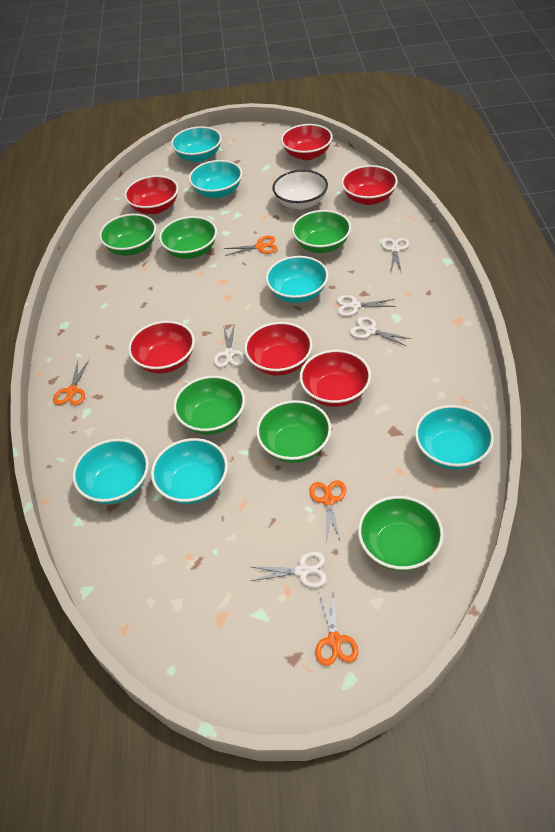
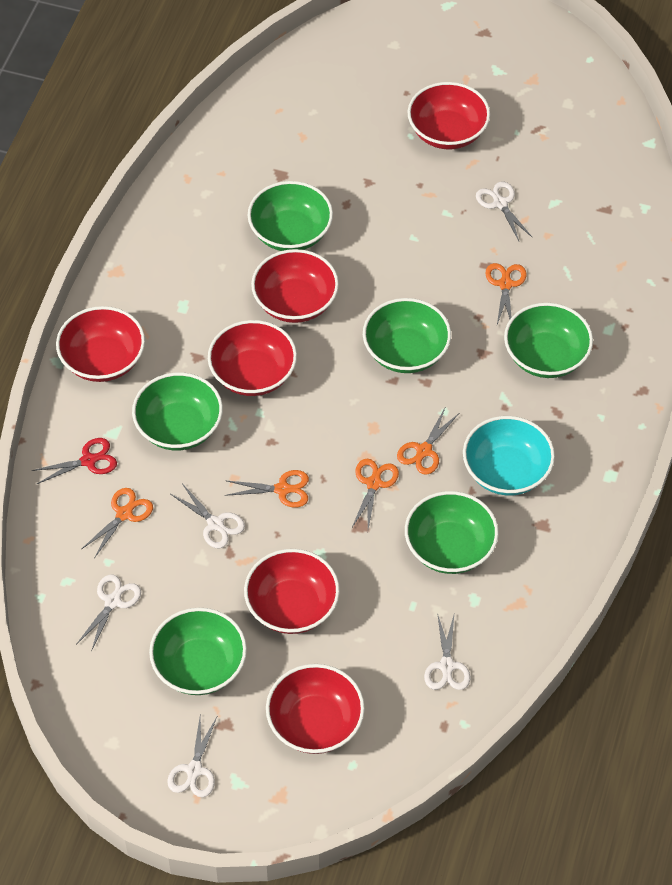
orange scissors: 4 -> 5
red scissors: 0 -> 1
turquoise bowl: 6 -> 1
white bowl: 1 -> 0

